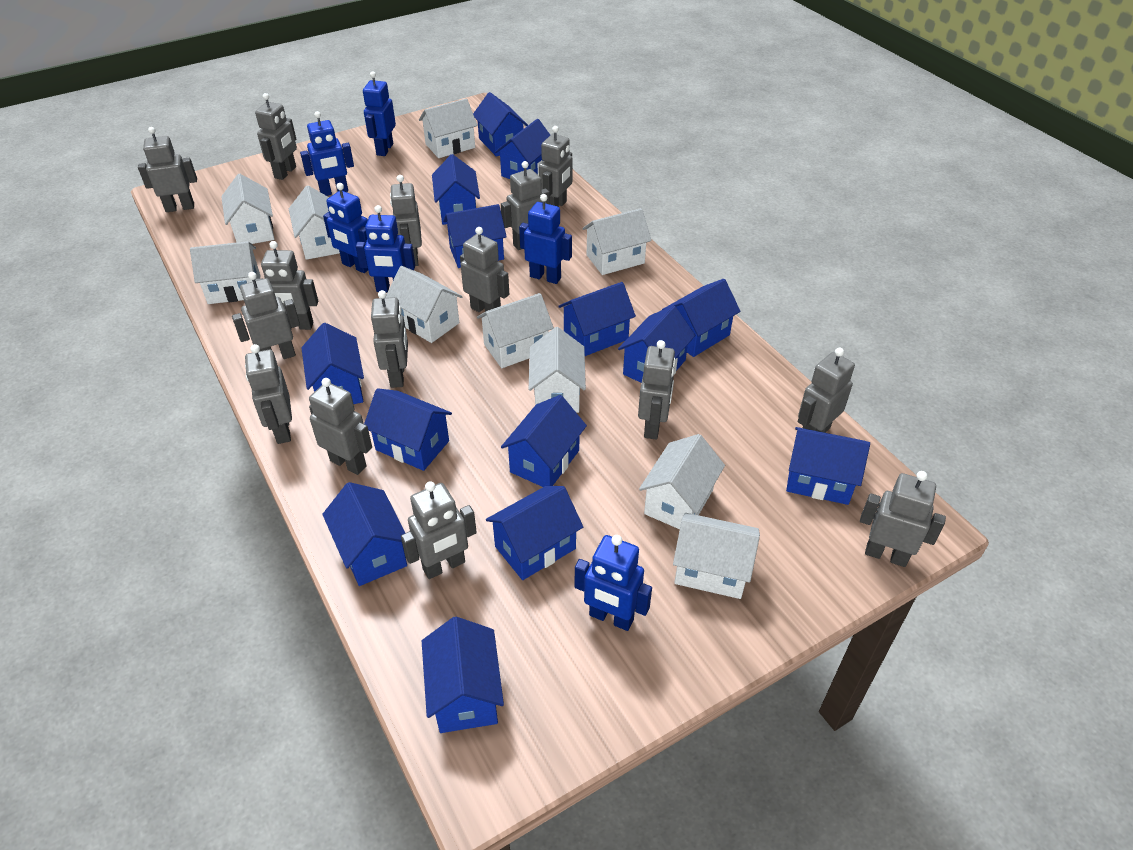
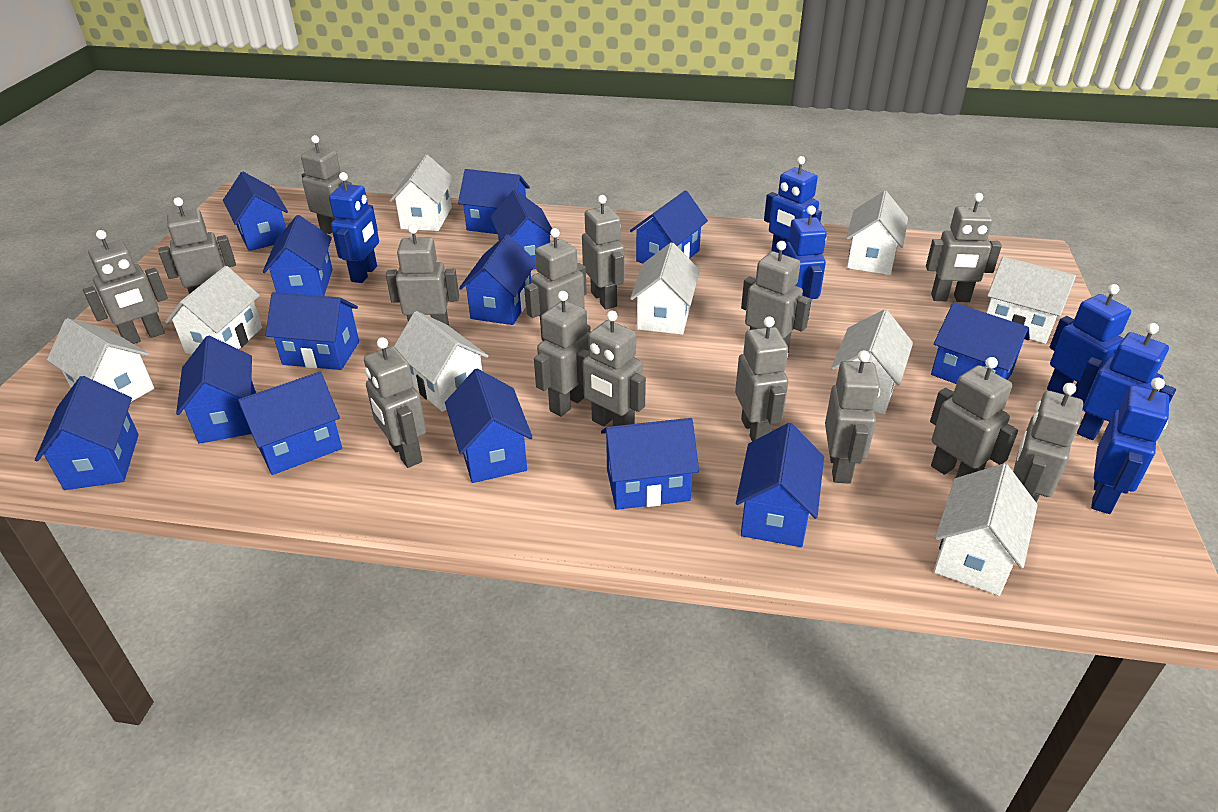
white house: 10 -> 9

